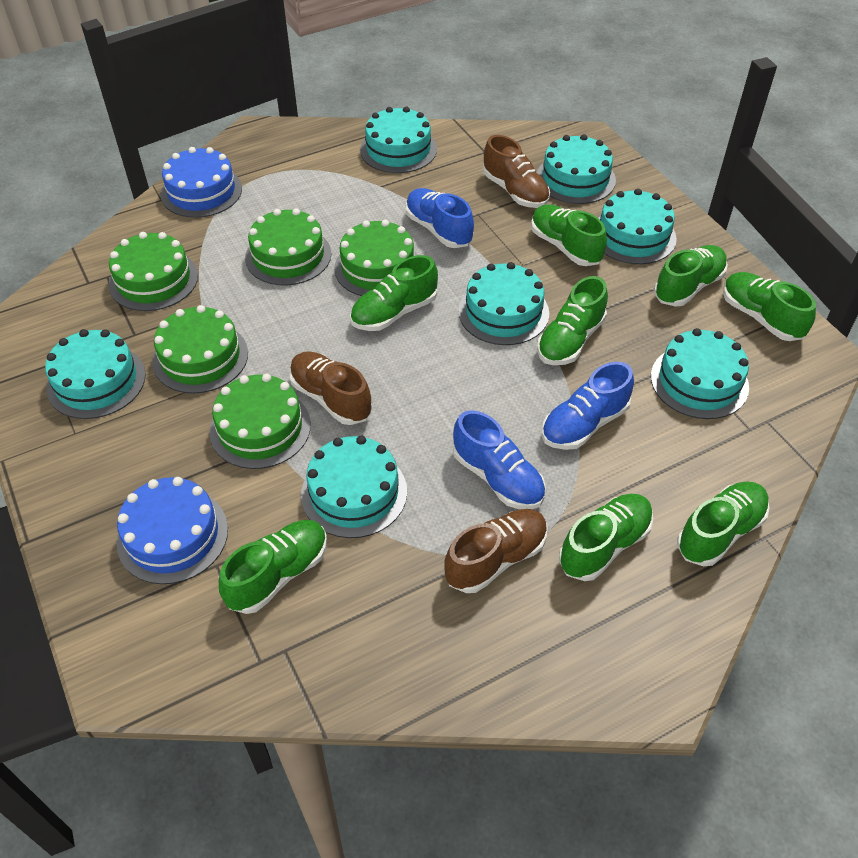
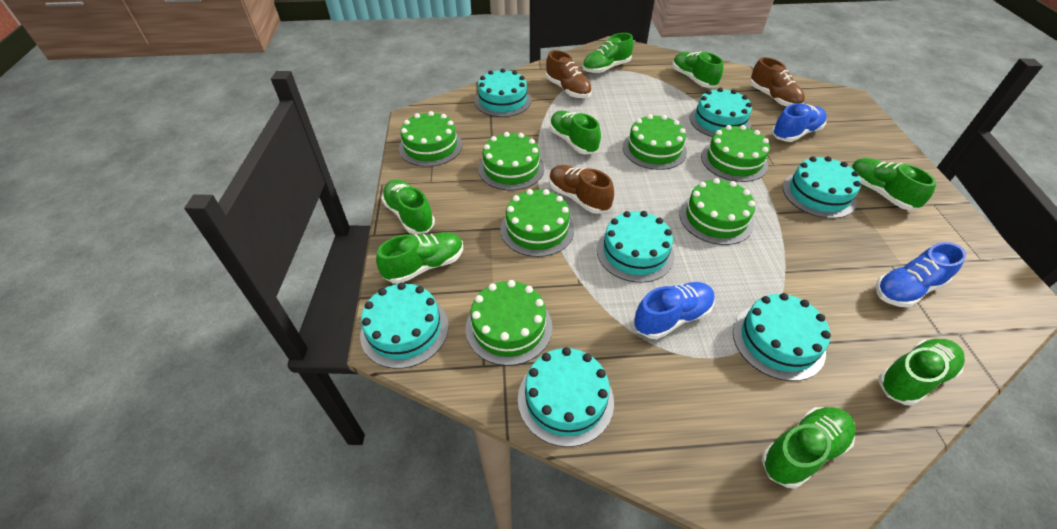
blue cake: 2 -> 0
green cake: 5 -> 7

